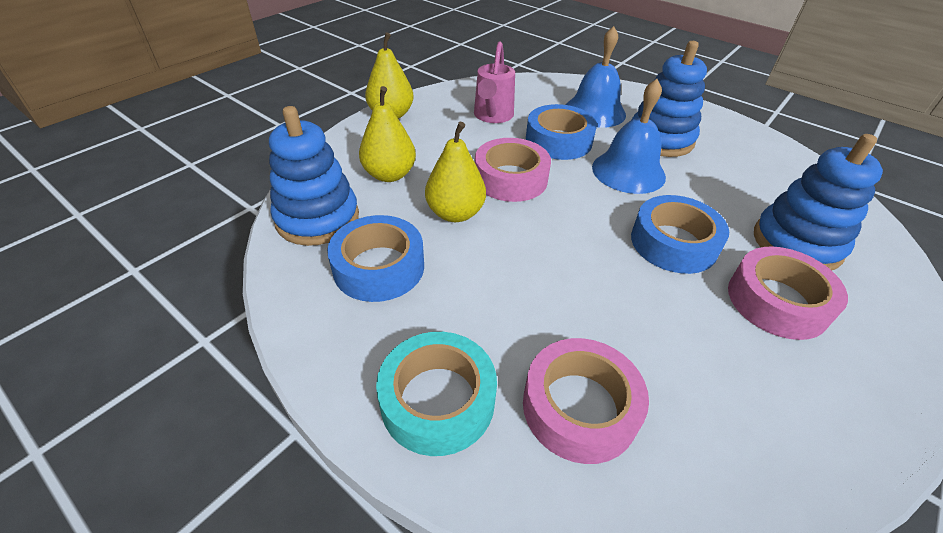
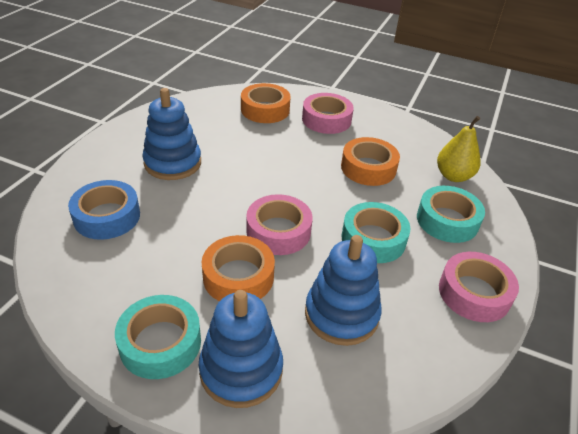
blue bell: 2 -> 0
blue tape: 3 -> 1
orange tape: 0 -> 3
pink watering can: 1 -> 0
turquoise tape: 1 -> 3
yellow pear: 3 -> 1

